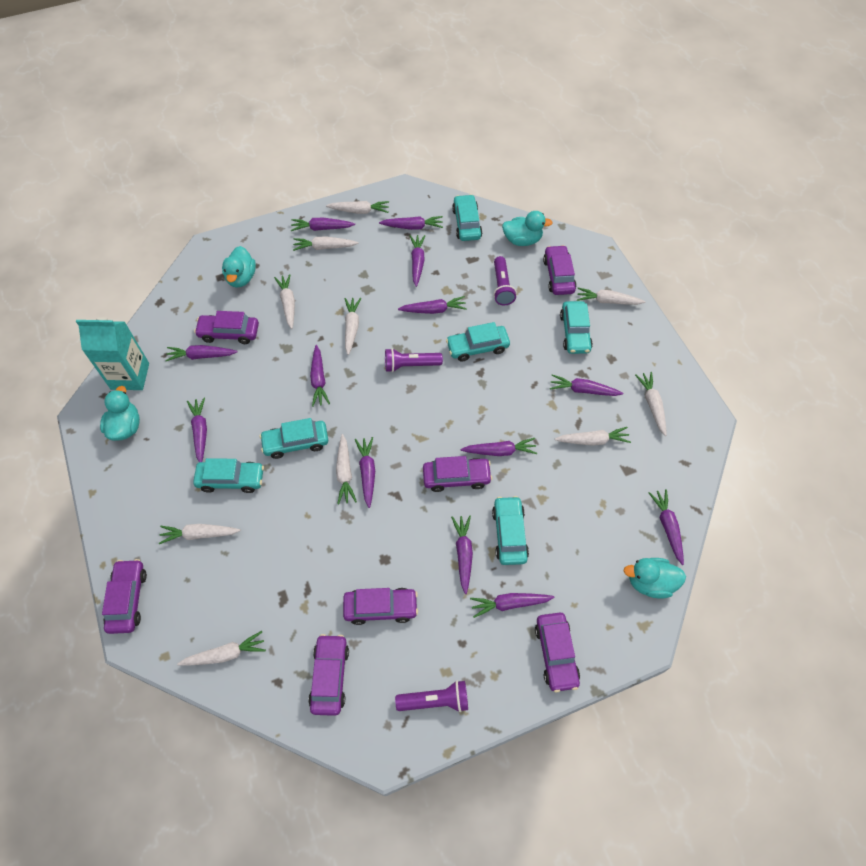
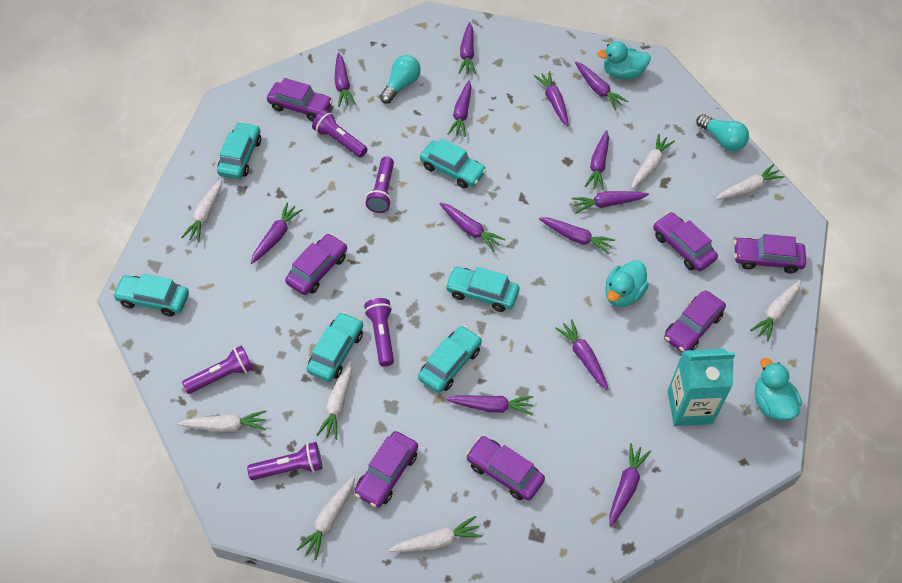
purple flashlight: 3 -> 5
turquoise duck: 4 -> 3
turquoise light bulb: 0 -> 2
white carrot: 10 -> 8

